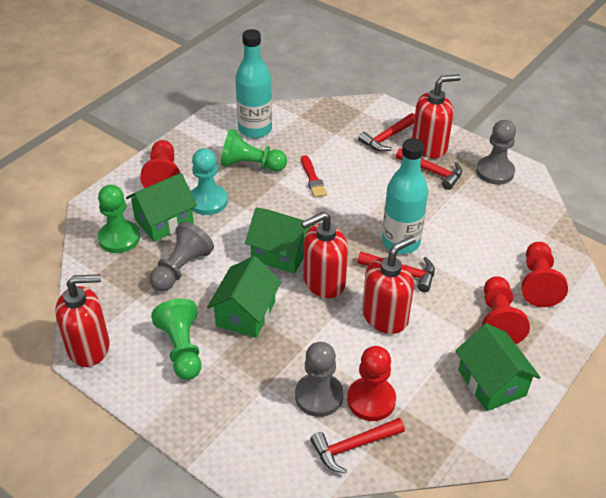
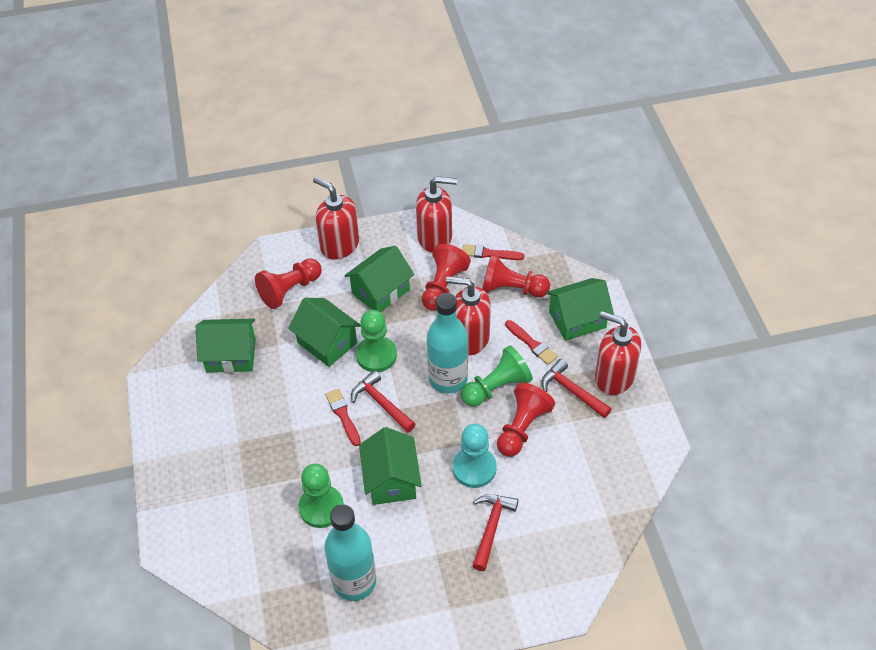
green house: 4 -> 5
grey pawn: 3 -> 0
red brush: 1 -> 3
red hammer: 4 -> 3

